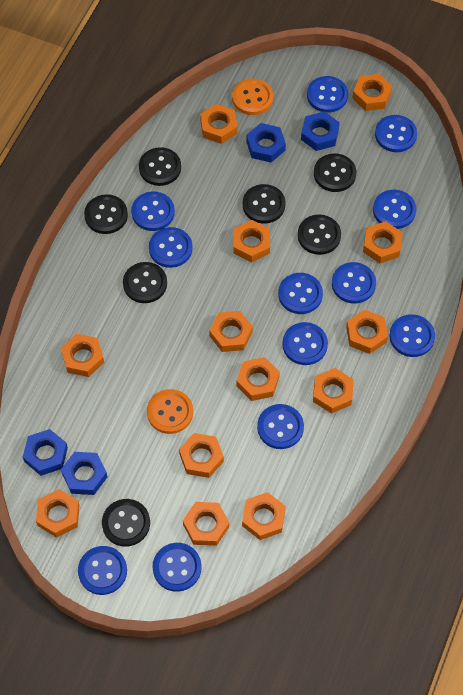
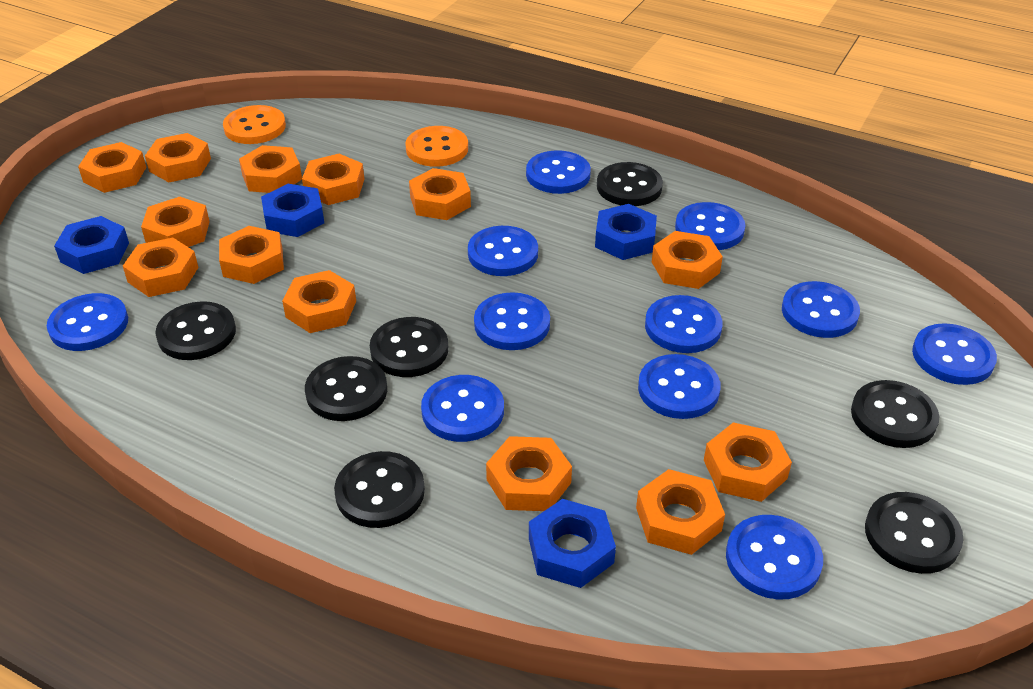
blue button: 12 -> 11

